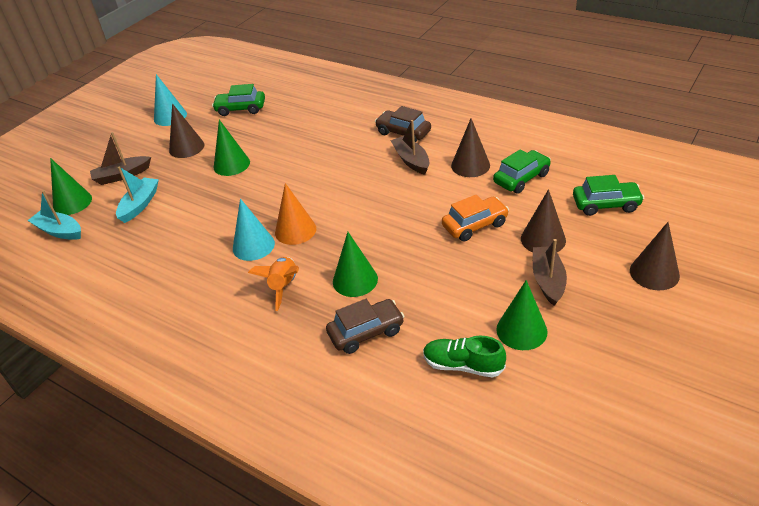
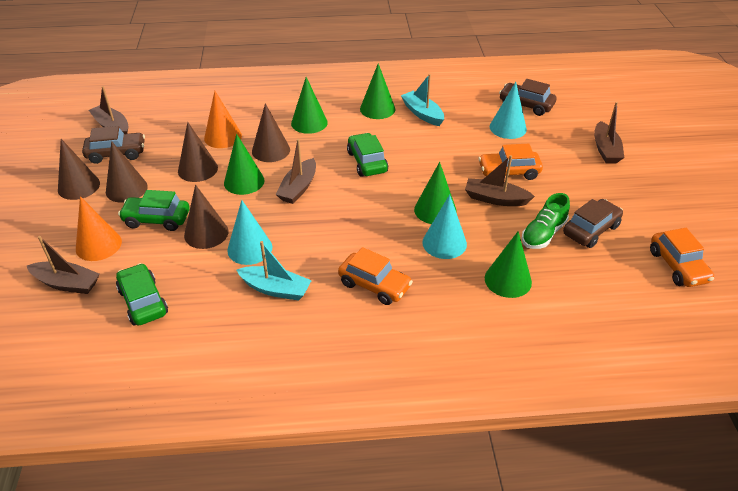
brown boat: 3 -> 5
brown car: 2 -> 3
brown cone: 4 -> 5
green cone: 4 -> 5
orange car: 1 -> 3
orange cone: 1 -> 2
orange rocket: 1 -> 0
turquoise cone: 2 -> 3

